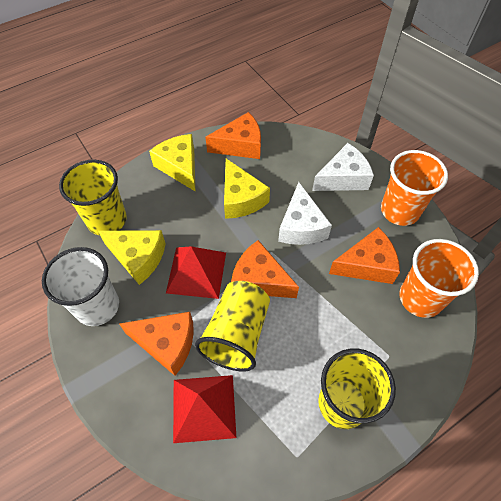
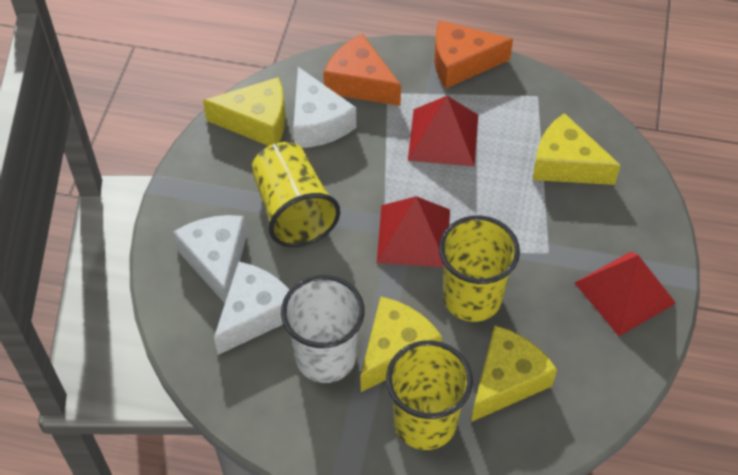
orange cheese: 4 -> 2
orange cup: 2 -> 0
red pyramid: 2 -> 3
white cheese: 2 -> 3
yellow cheese: 3 -> 4

